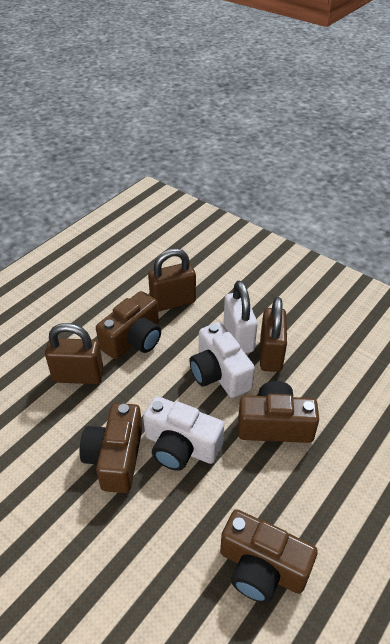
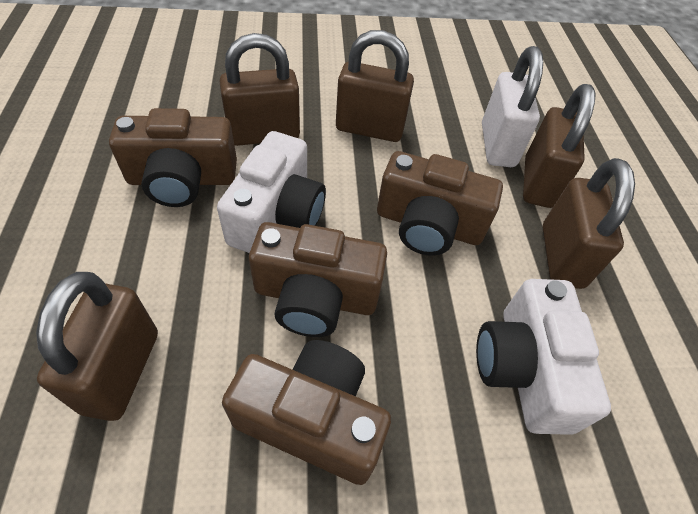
brown padlock: 3 -> 5

